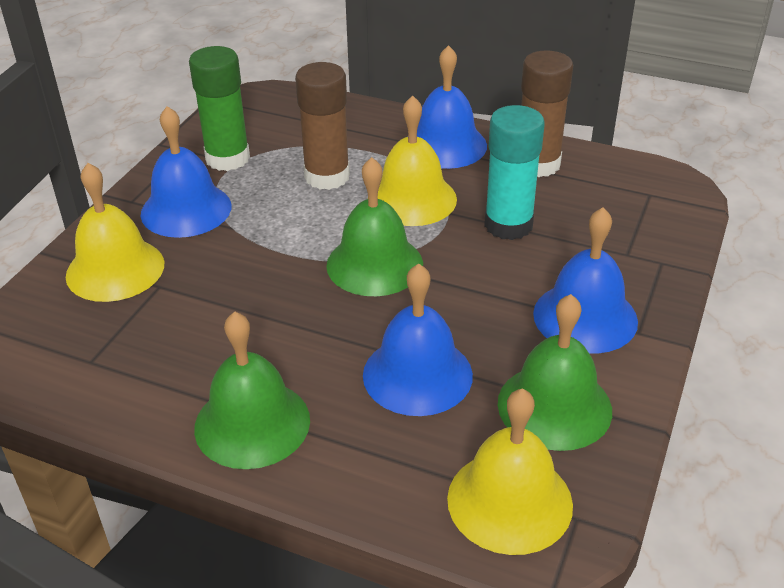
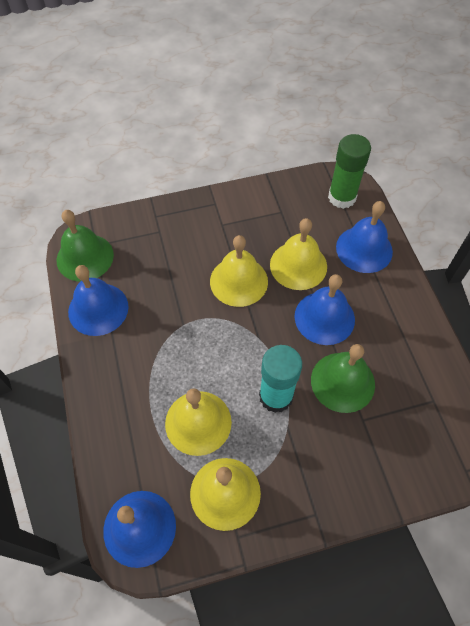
brown glue stick: 2 -> 0
green bell: 3 -> 2
yellow bell: 3 -> 4

